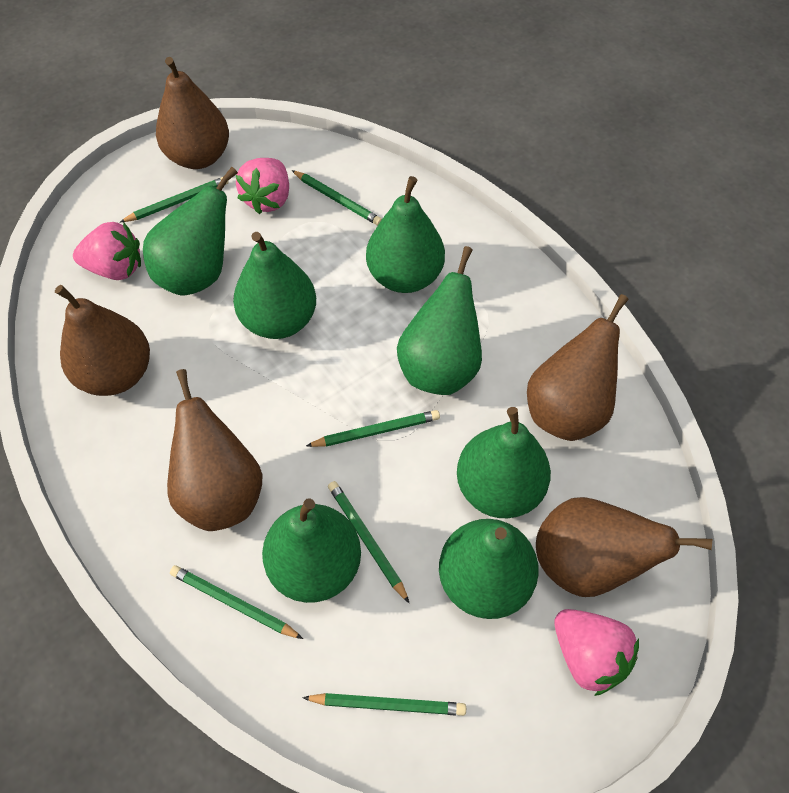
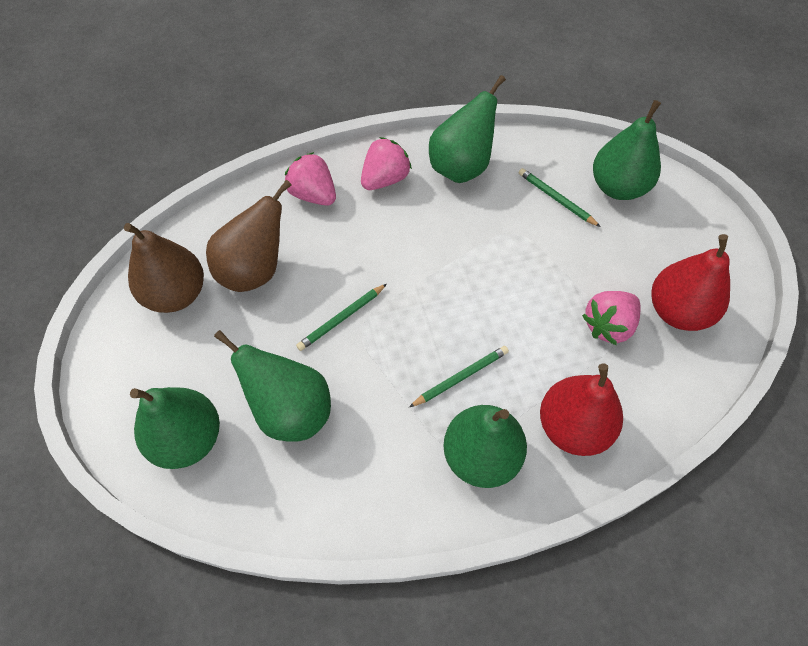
brown pear: 5 -> 2
green pear: 7 -> 5
green pencil: 6 -> 3
red pear: 0 -> 2

